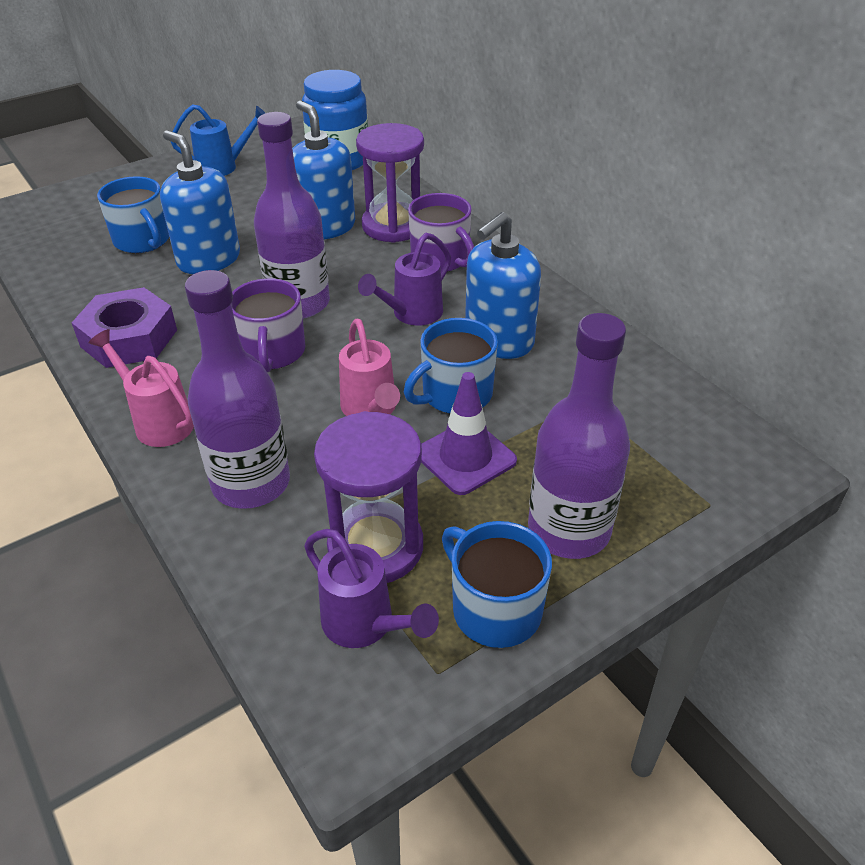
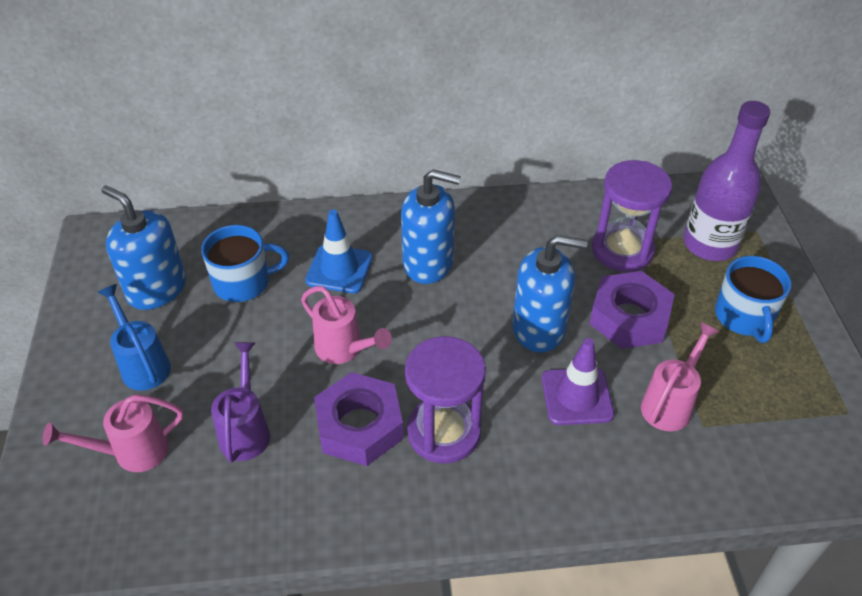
blue jar: 1 -> 0
blue mug: 3 -> 2
blue traffic cone: 0 -> 1
pink watering can: 2 -> 3
purple bottle: 3 -> 1
purple mug: 2 -> 0
purple nut: 1 -> 2
purple watering can: 2 -> 1

